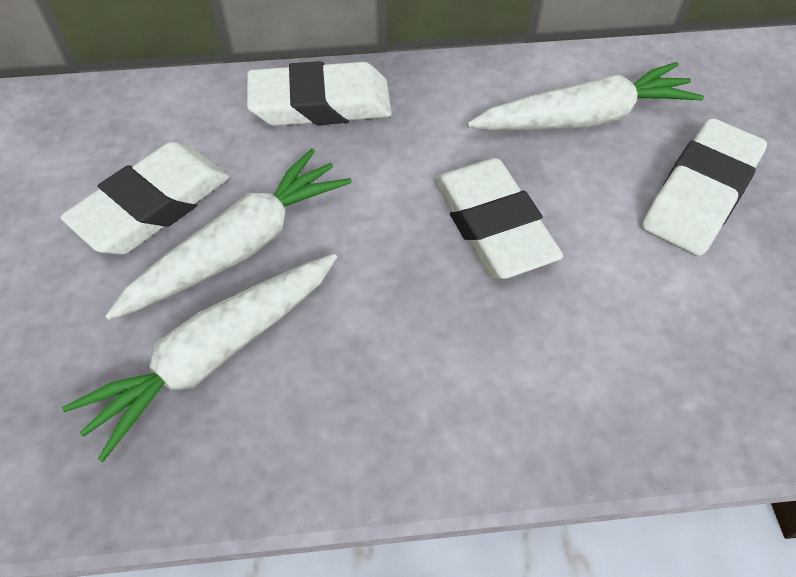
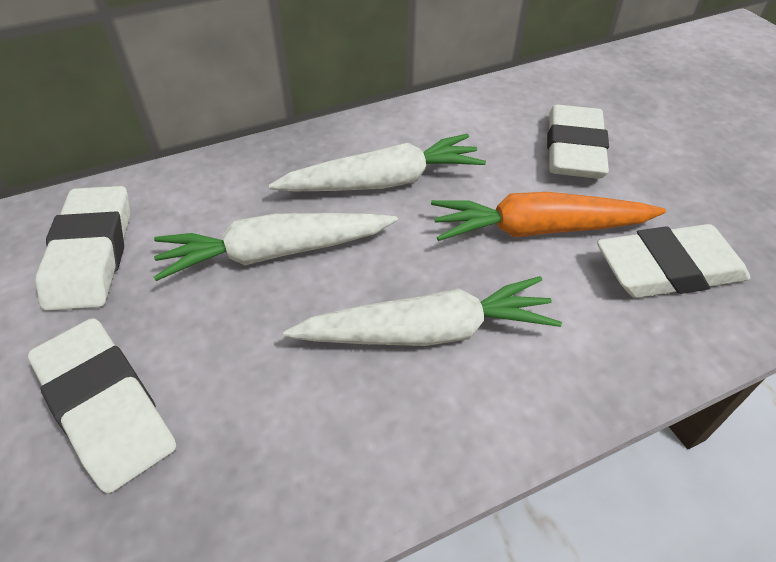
orange carrot: 0 -> 1

